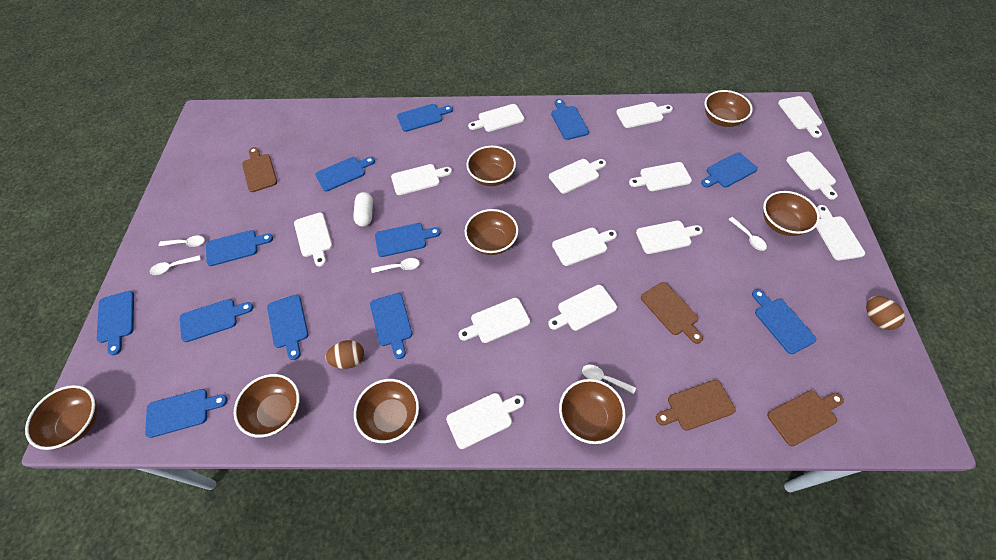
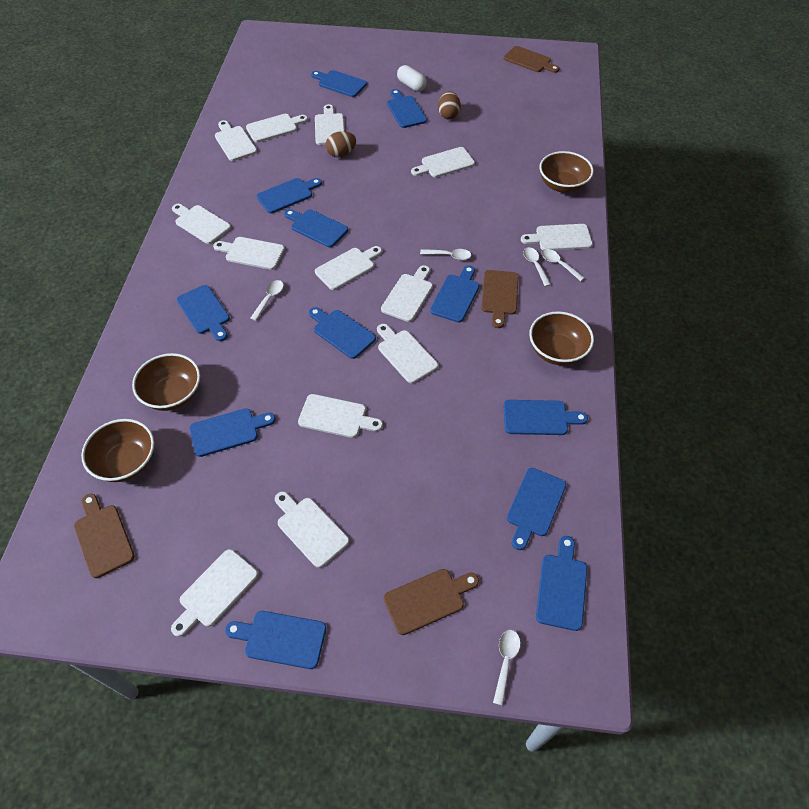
brown bowl: 8 -> 4
white cutting board: 14 -> 13

